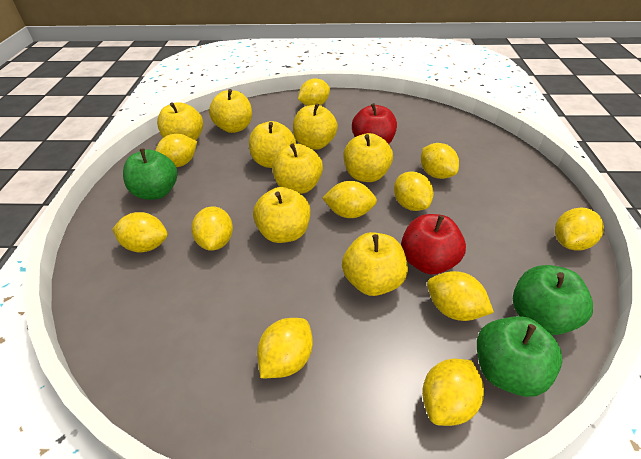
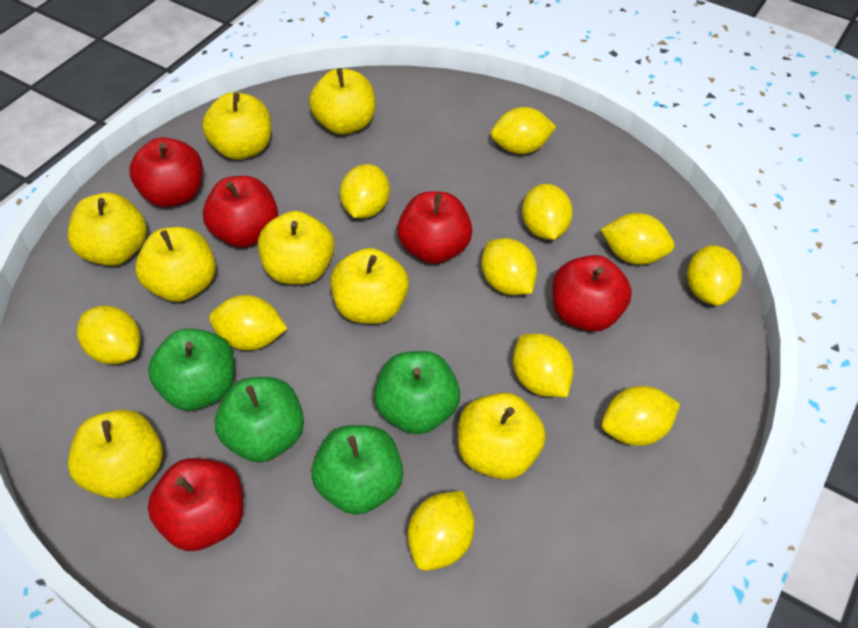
green apple: 3 -> 4
red apple: 2 -> 5

